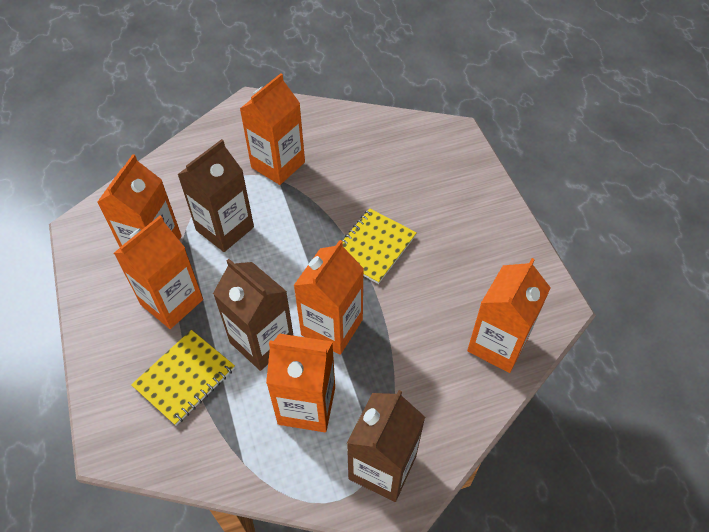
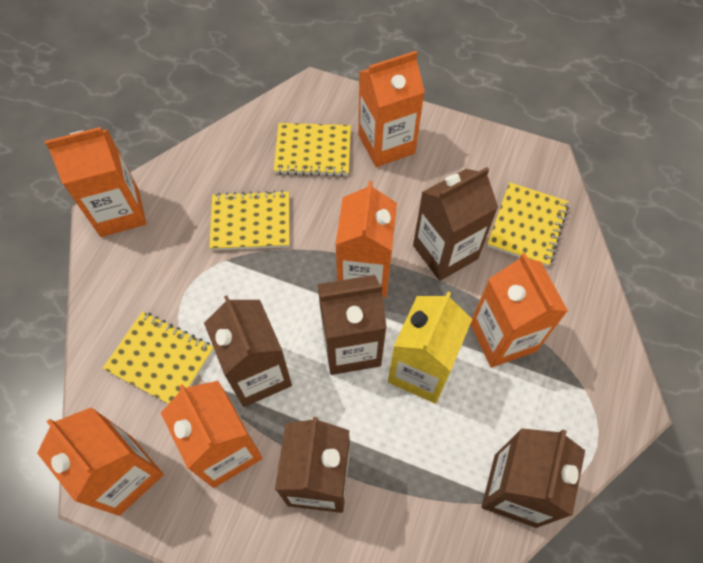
brown carton: 3 -> 5
yellow carton: 0 -> 1
yellow notebook: 2 -> 4

